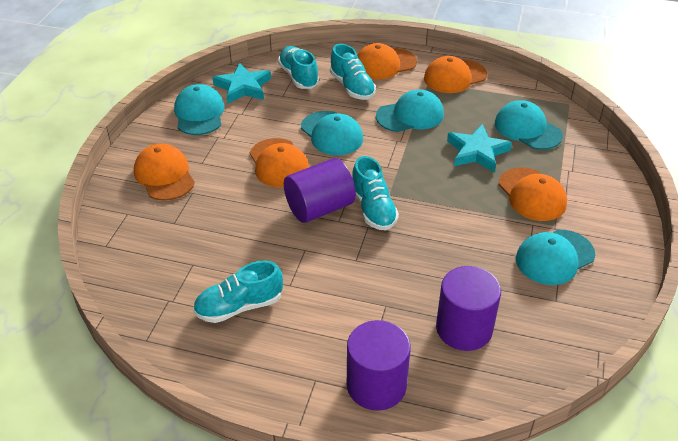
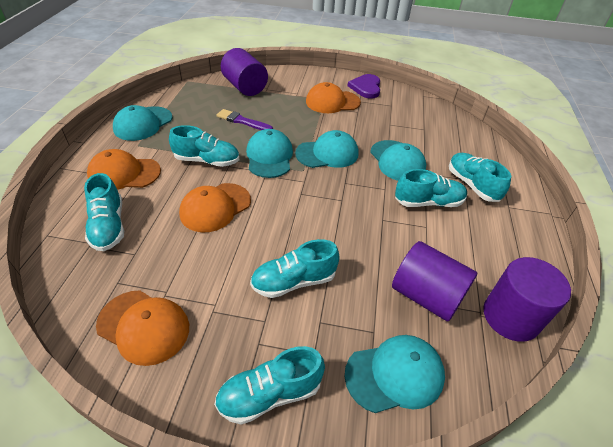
orange cap: 5 -> 4
purple brush: 0 -> 1
purple heart: 0 -> 1
turquoise shoe: 4 -> 6
turquoise star: 2 -> 0

